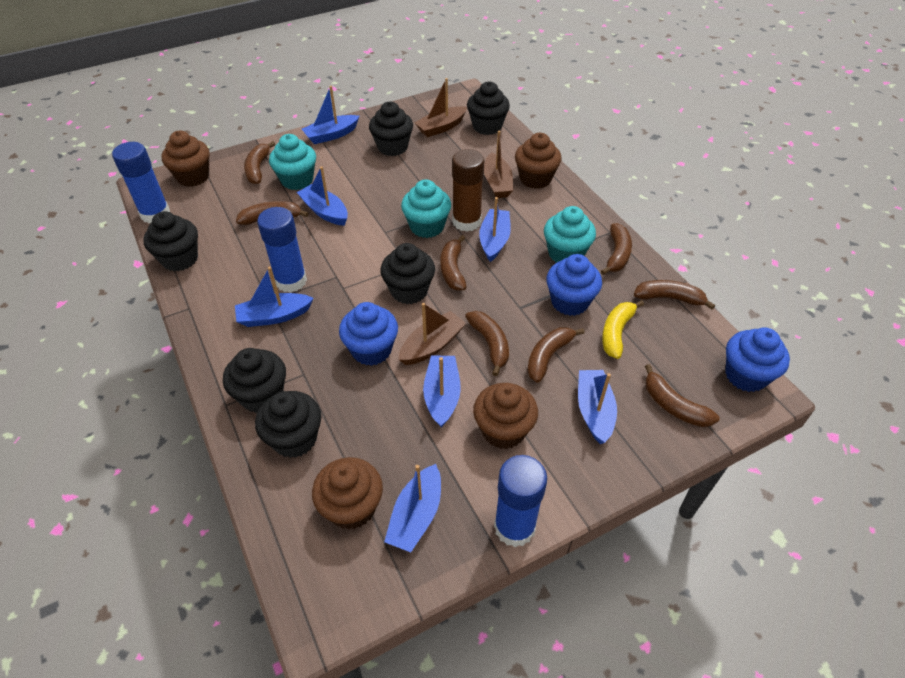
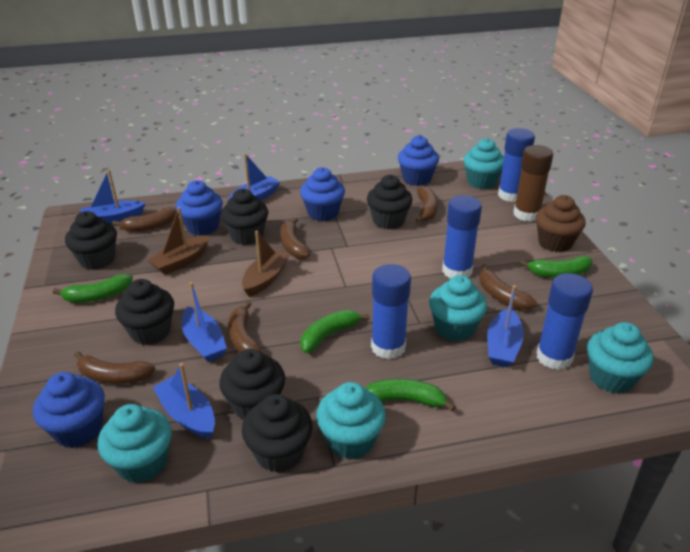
blue boat: 7 -> 5
blue cupcake: 3 -> 4
blue glue stick: 3 -> 4
brown banana: 8 -> 6
brown boat: 3 -> 2
brown cupcake: 4 -> 1
green banana: 0 -> 4
turquoise cupcake: 3 -> 5
yellow banana: 1 -> 0

